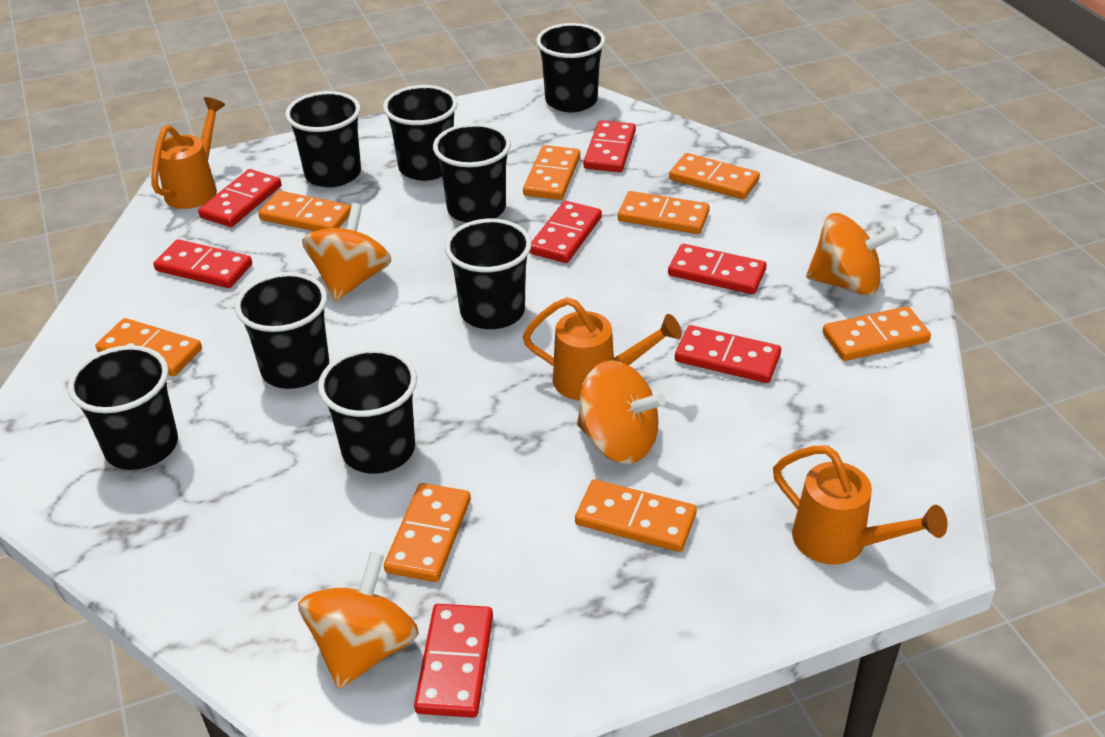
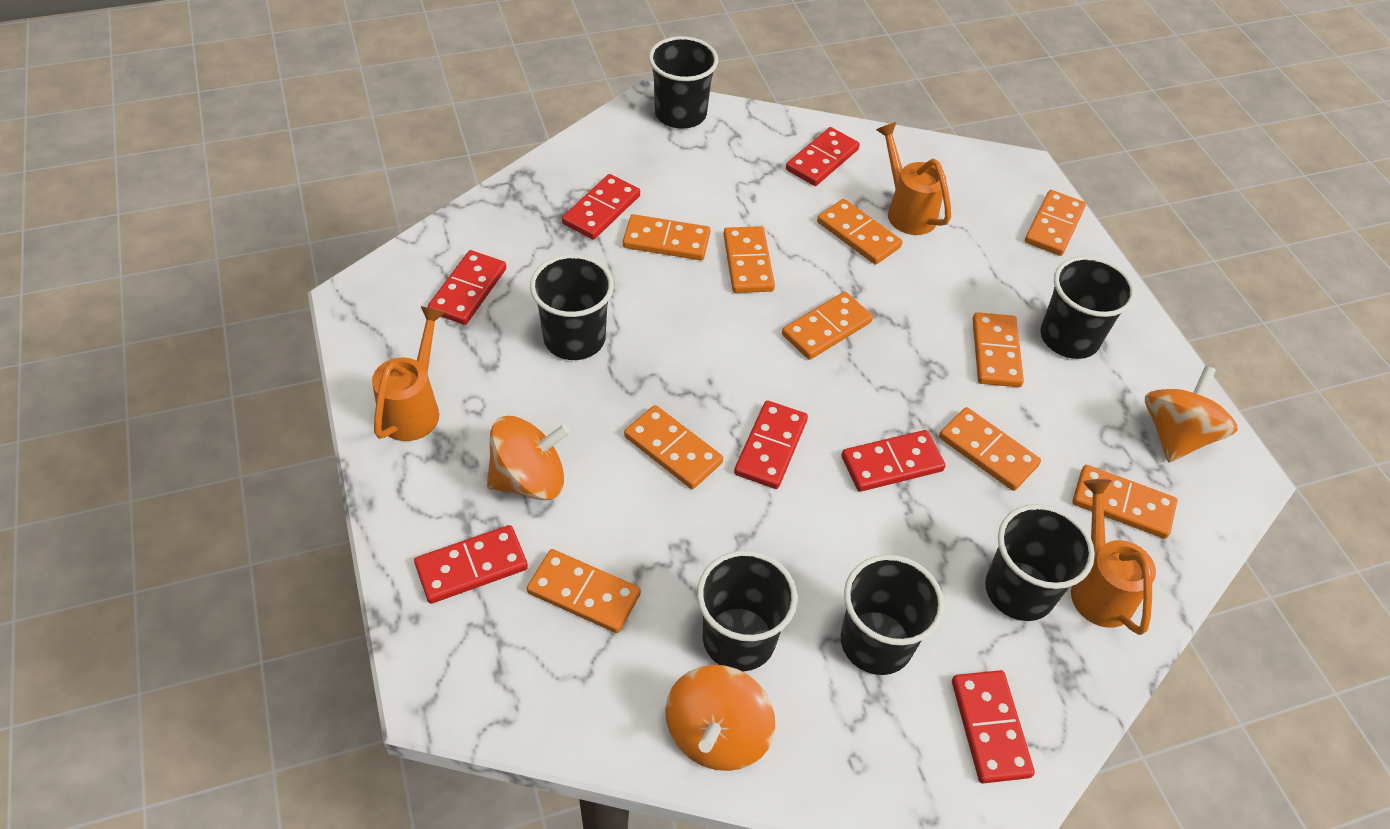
black cup: 8 -> 6
orange domino: 8 -> 10
orange spinning top: 4 -> 3

